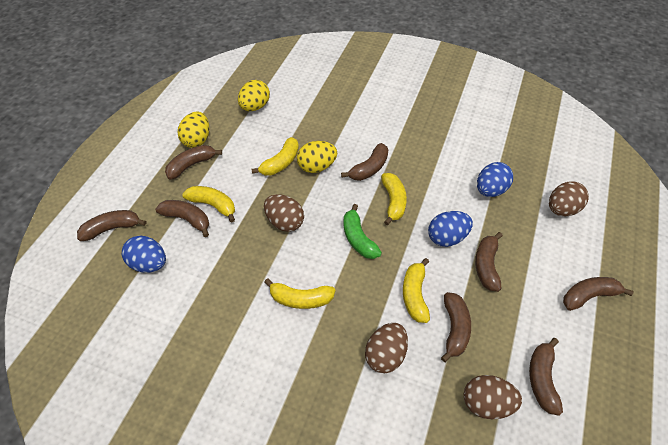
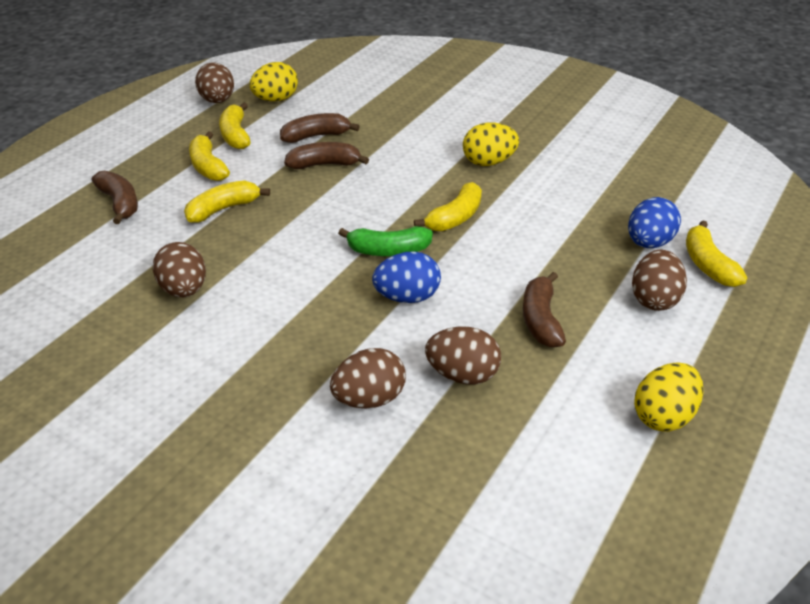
blue egg: 3 -> 2
brown banana: 8 -> 4
brown egg: 4 -> 5

